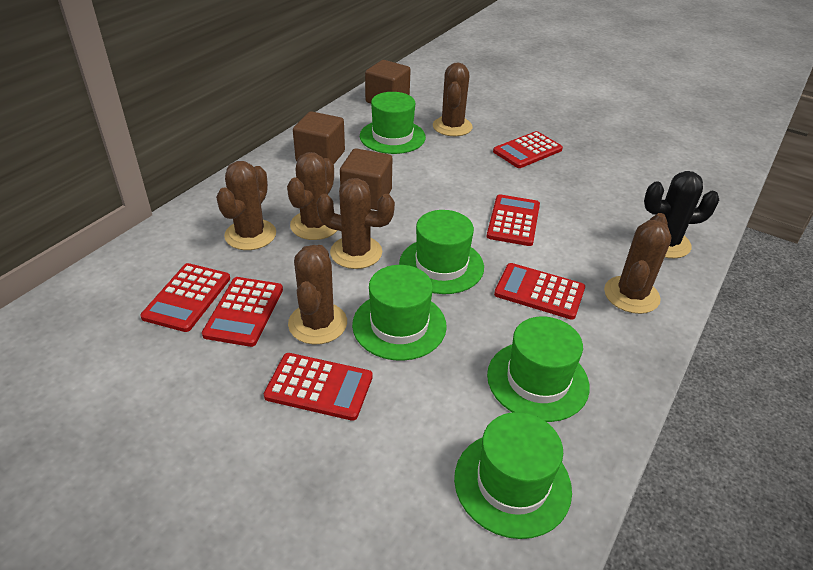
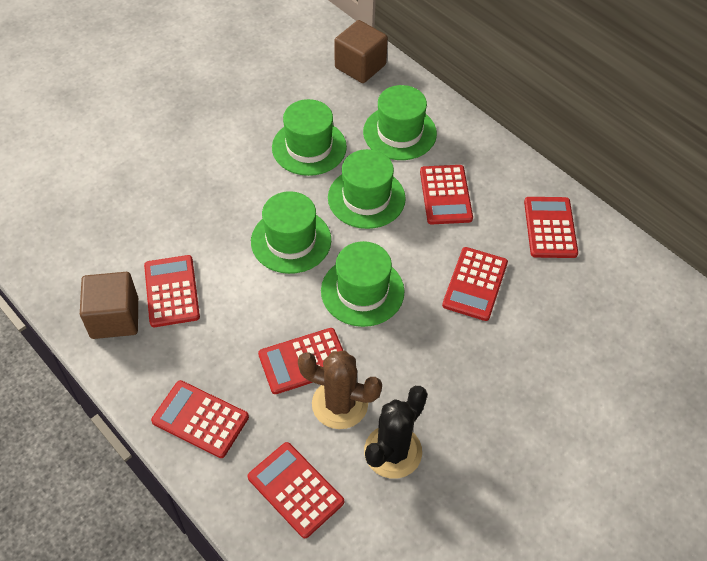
brown cactus: 6 -> 1
brown cube: 3 -> 2
red calculator: 6 -> 7

